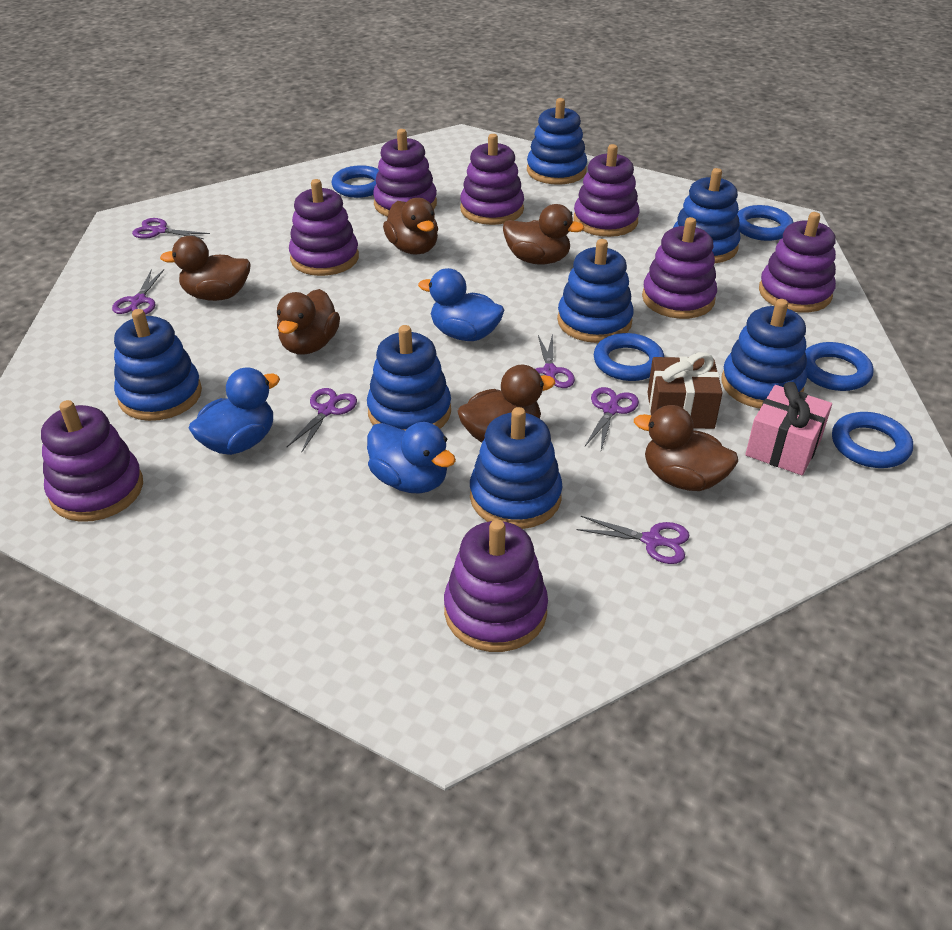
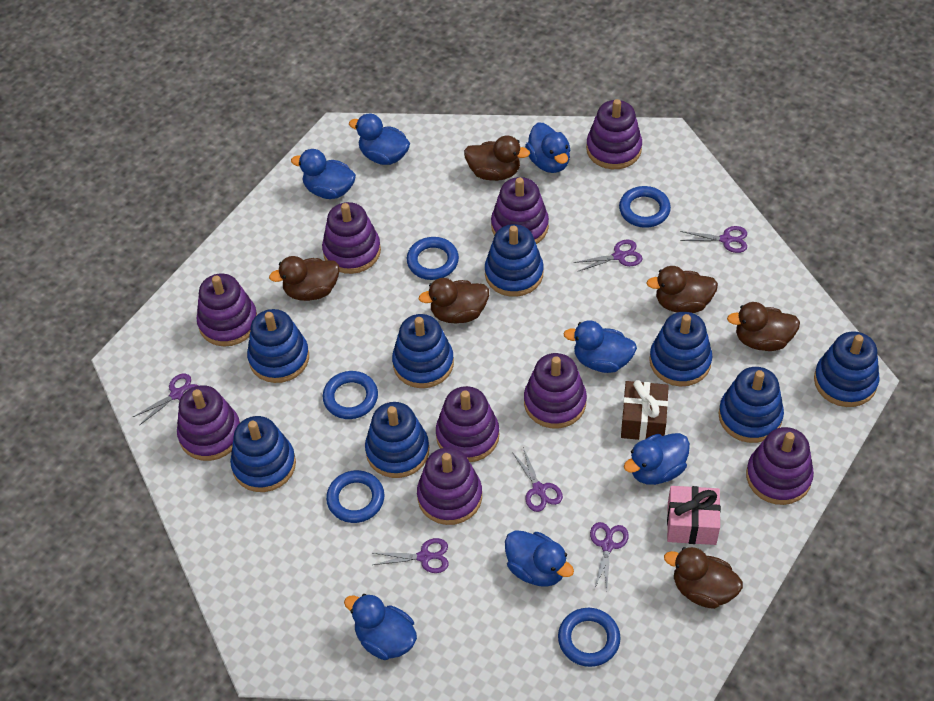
blue duck: 3 -> 7
blue stacking toy: 7 -> 8
purple stacking toy: 8 -> 9

